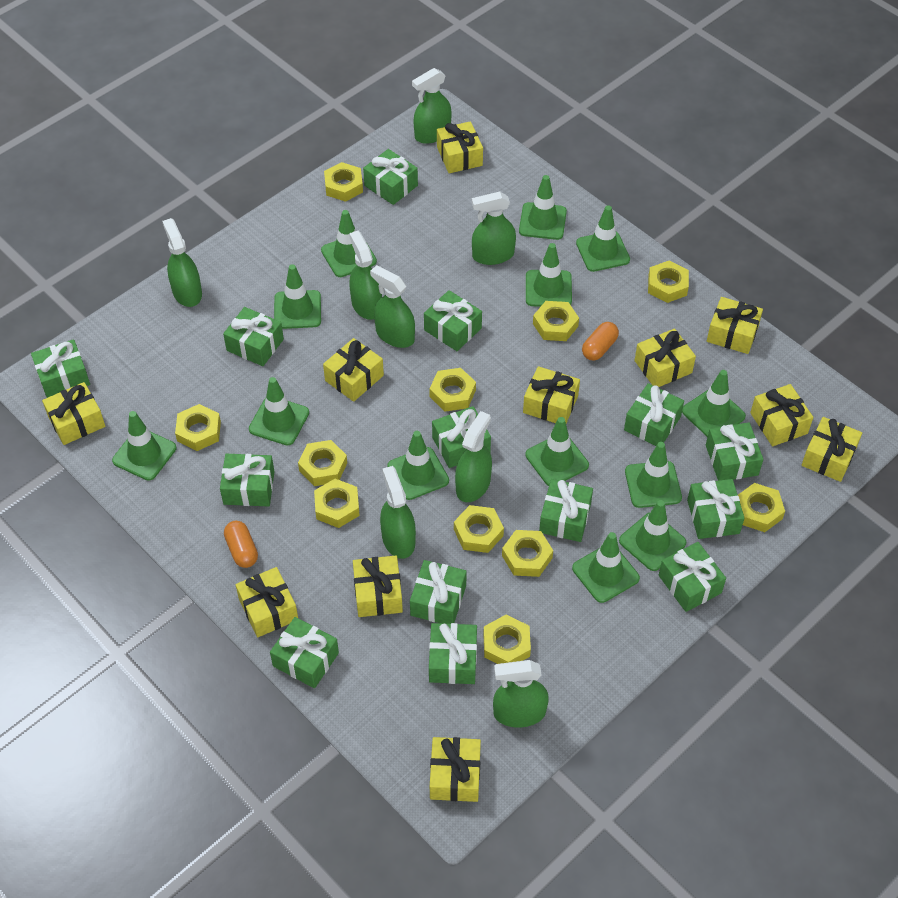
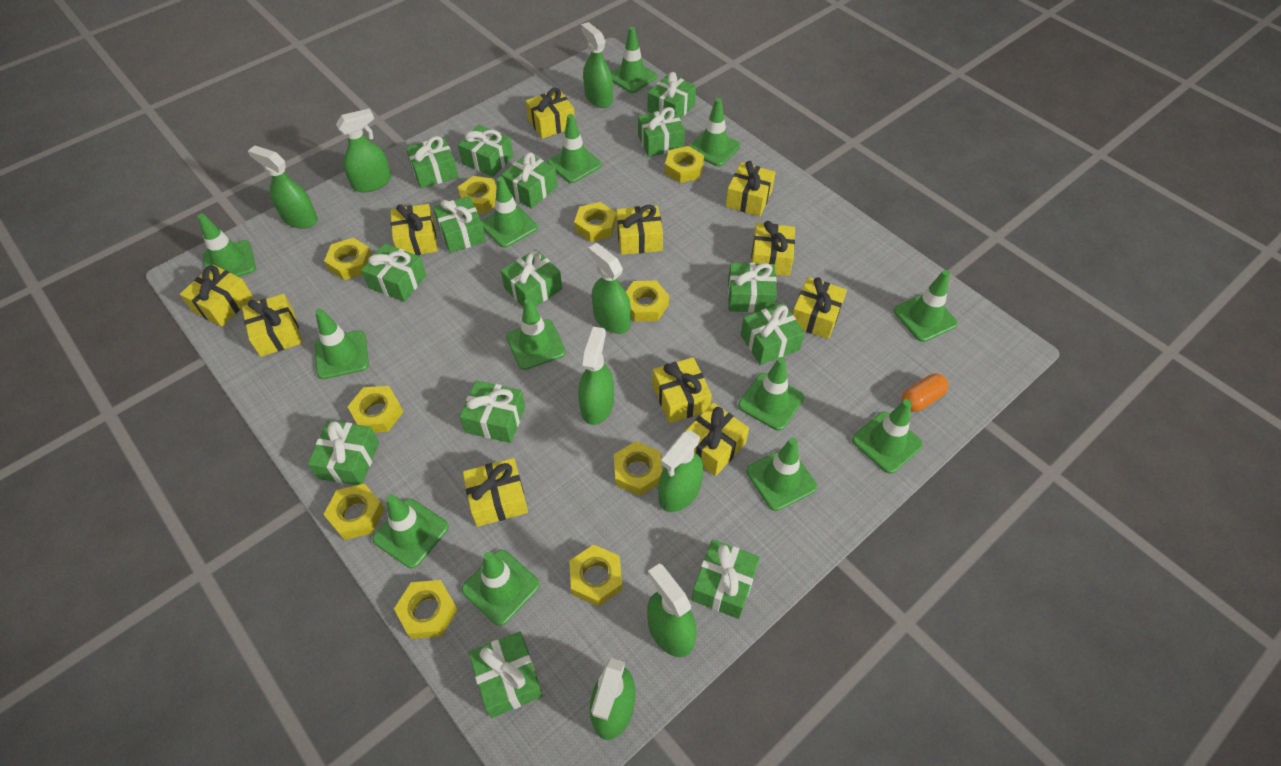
orange capsule: 2 -> 1
yellow nut: 11 -> 10

